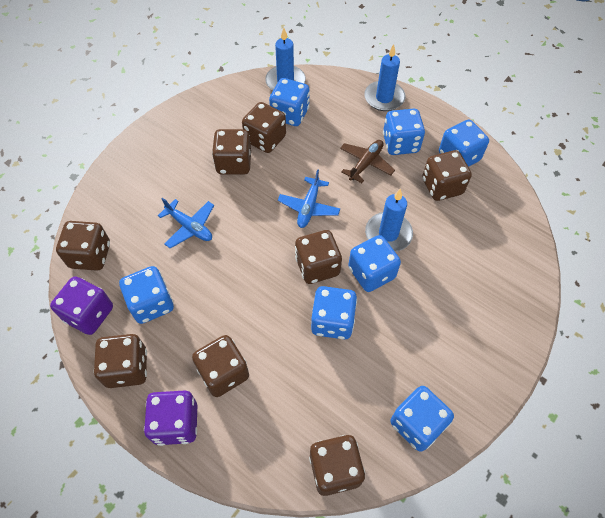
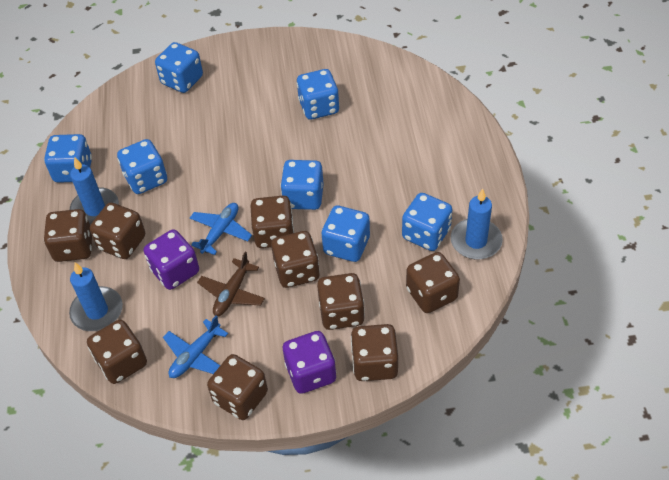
brown dice: 8 -> 9

